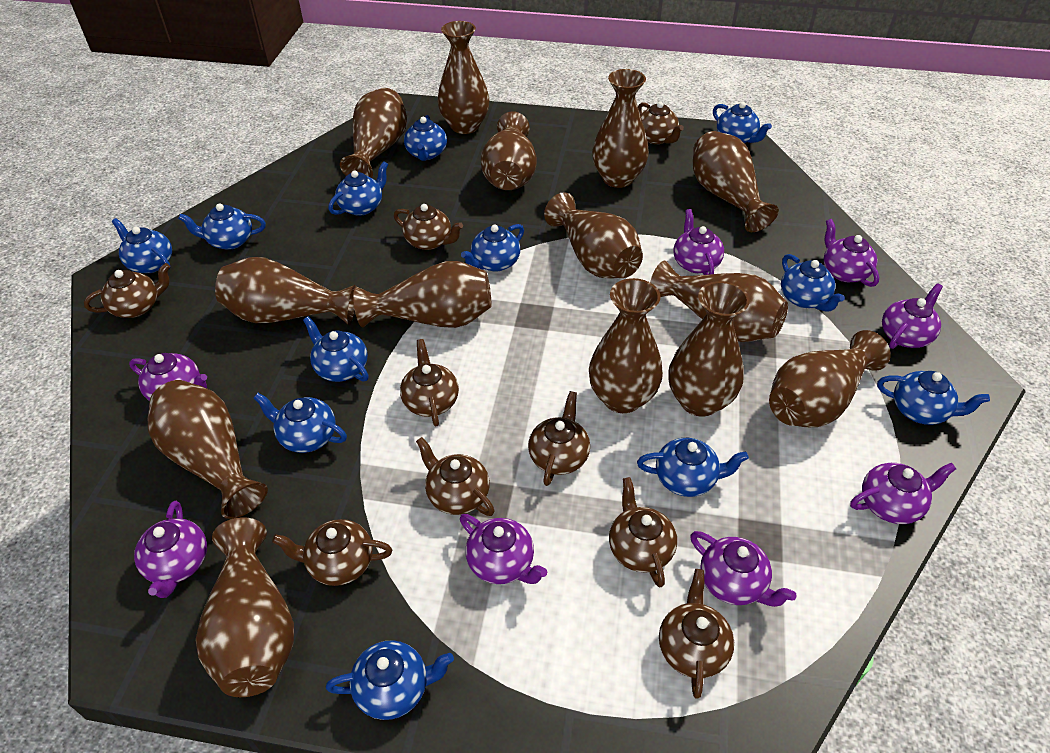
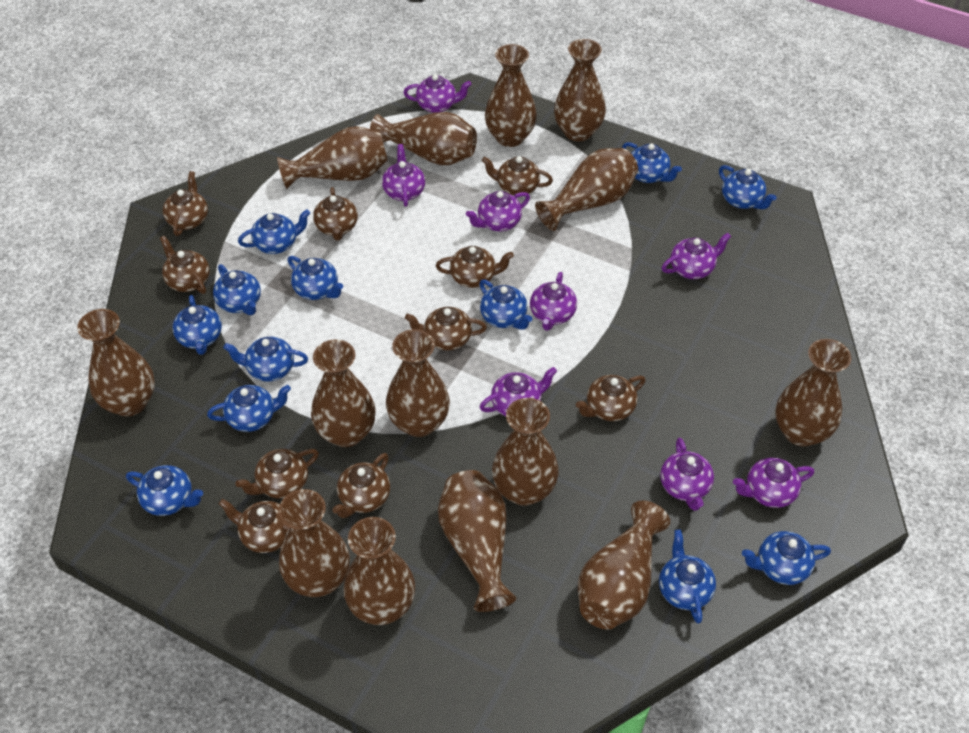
brown teapot: 9 -> 10

